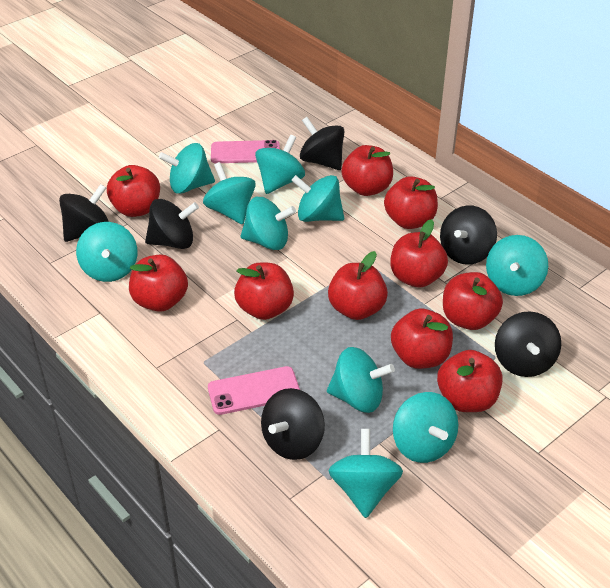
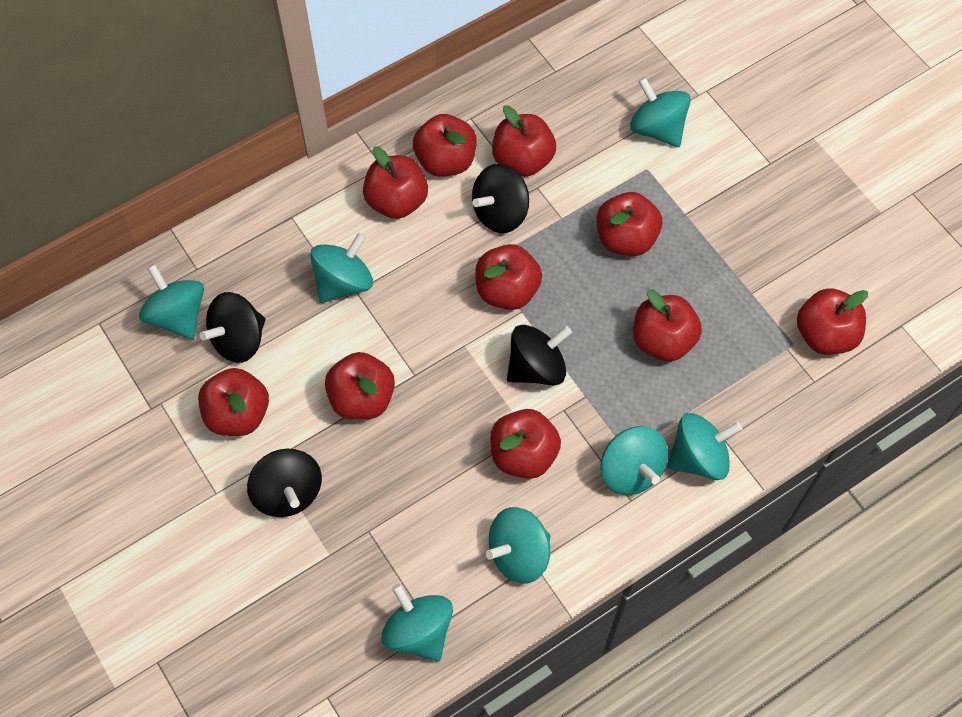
black spinning top: 6 -> 4
pink phone: 2 -> 0
turquoise spinning top: 10 -> 7

